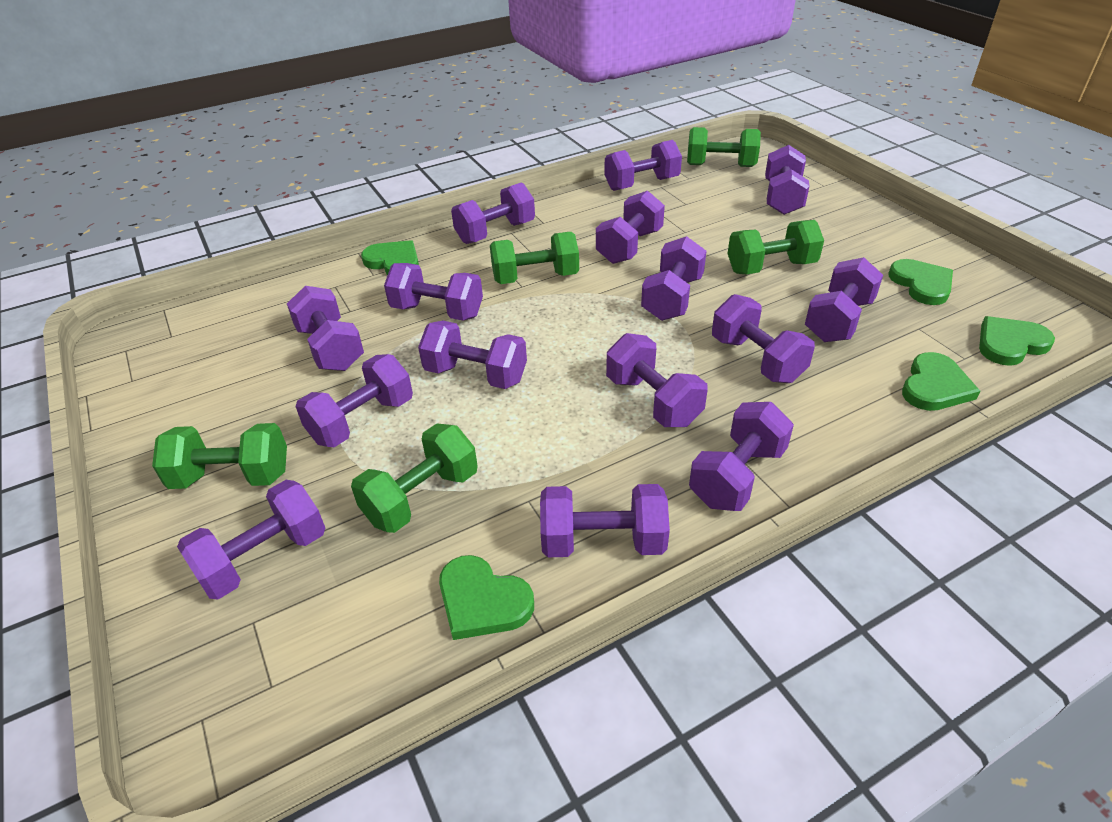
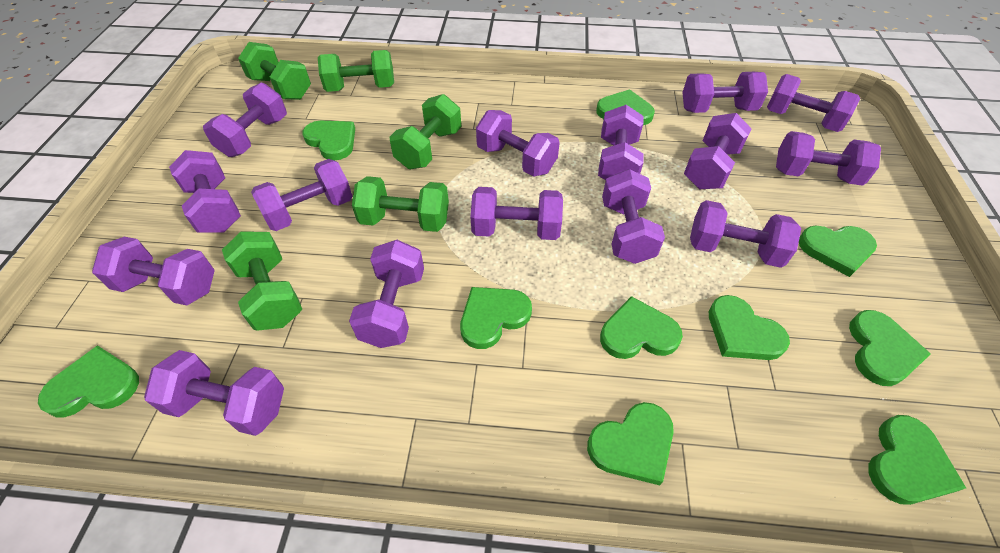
green heart: 5 -> 10

